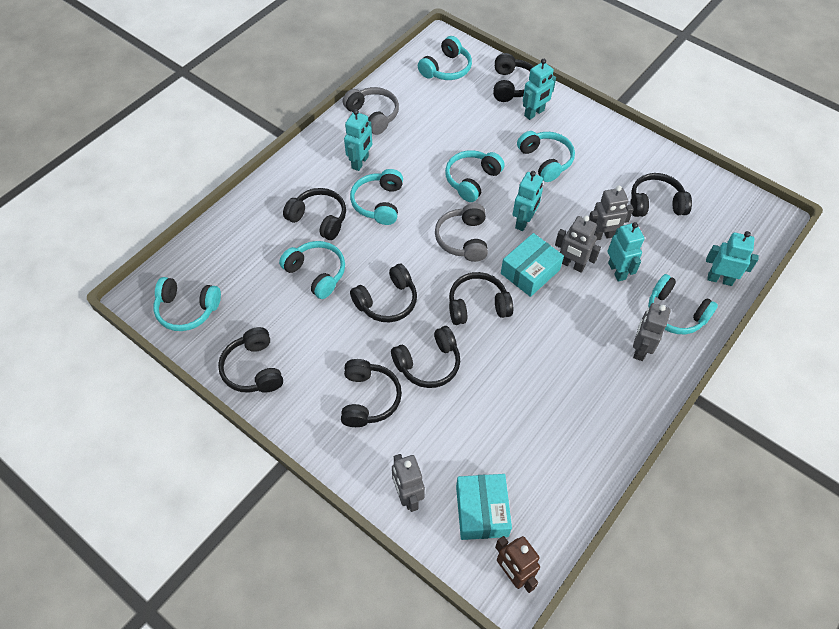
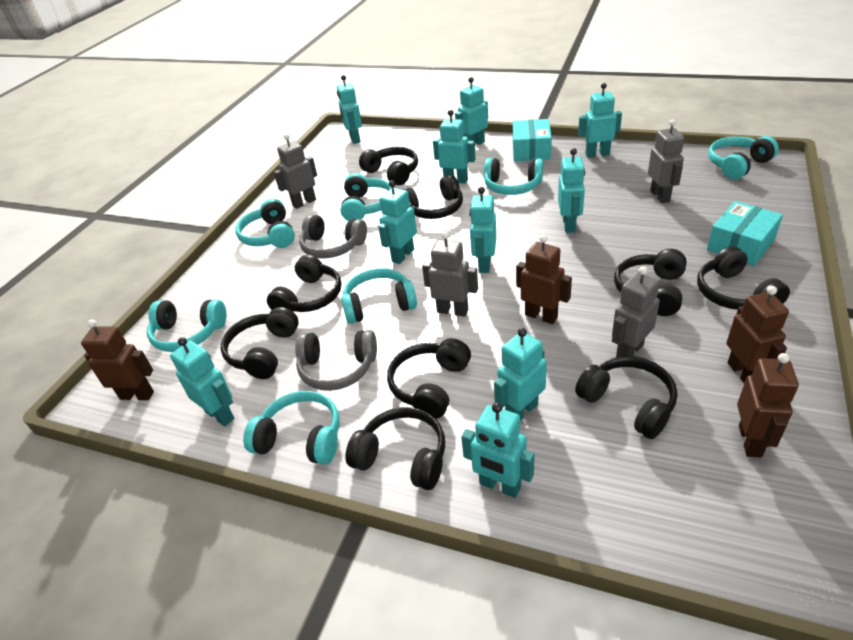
black headphones: 8 -> 9
brown robot: 1 -> 4
turquoise robot: 5 -> 10

